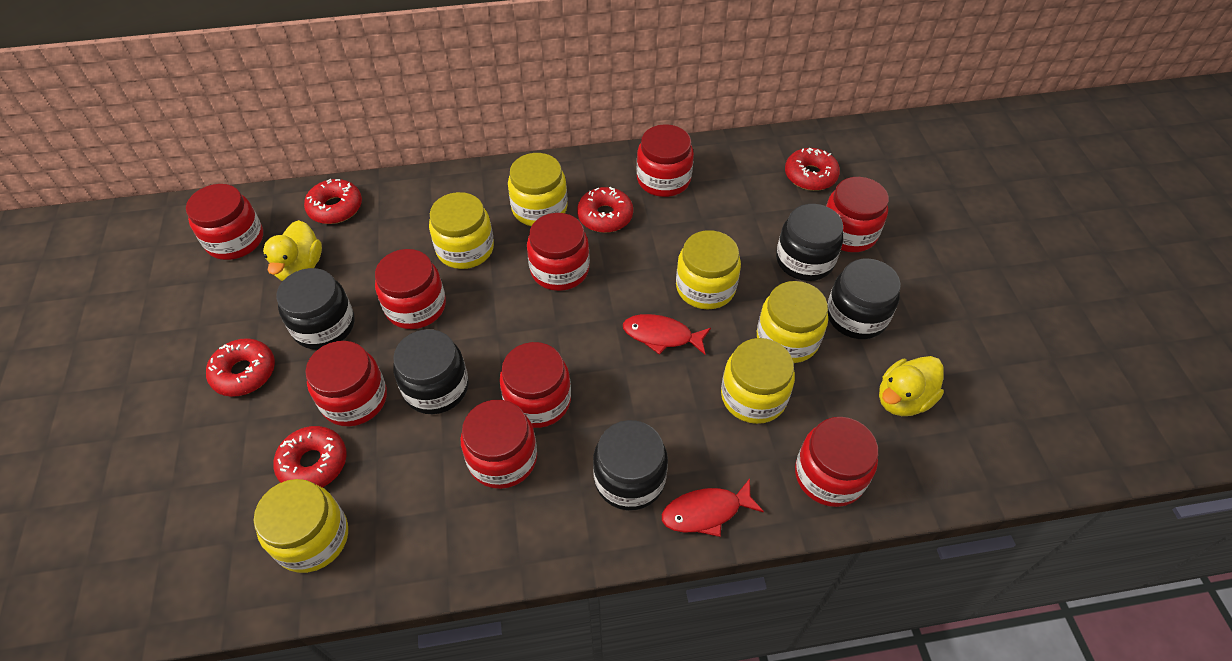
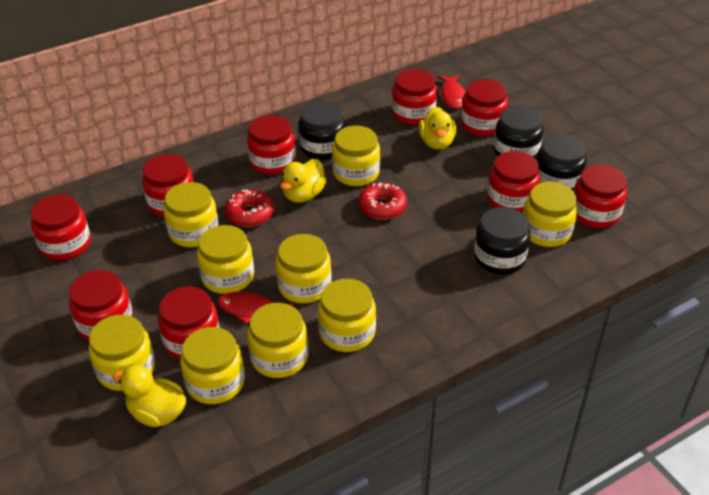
black jar: 5 -> 4
red donut: 5 -> 2
yellow duck: 2 -> 3
yellow jar: 6 -> 9

